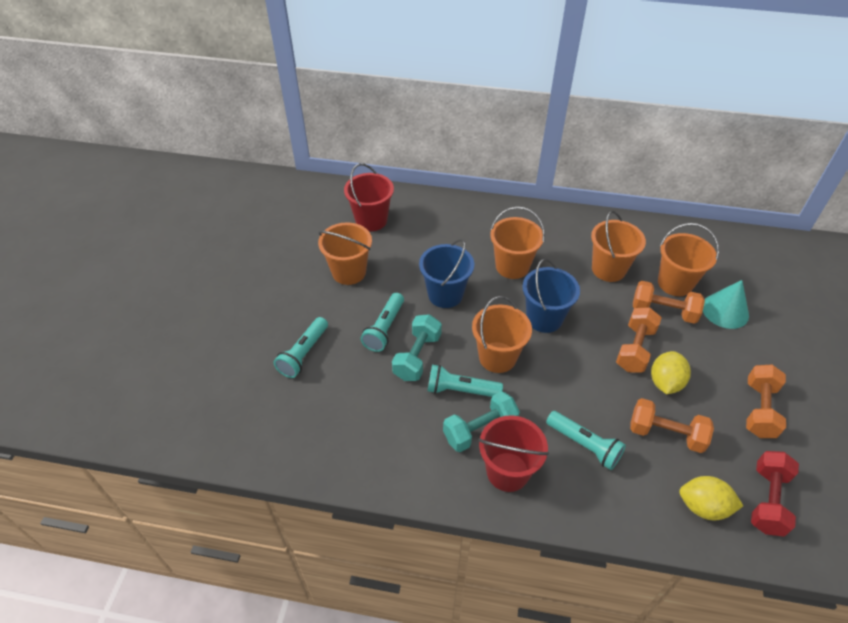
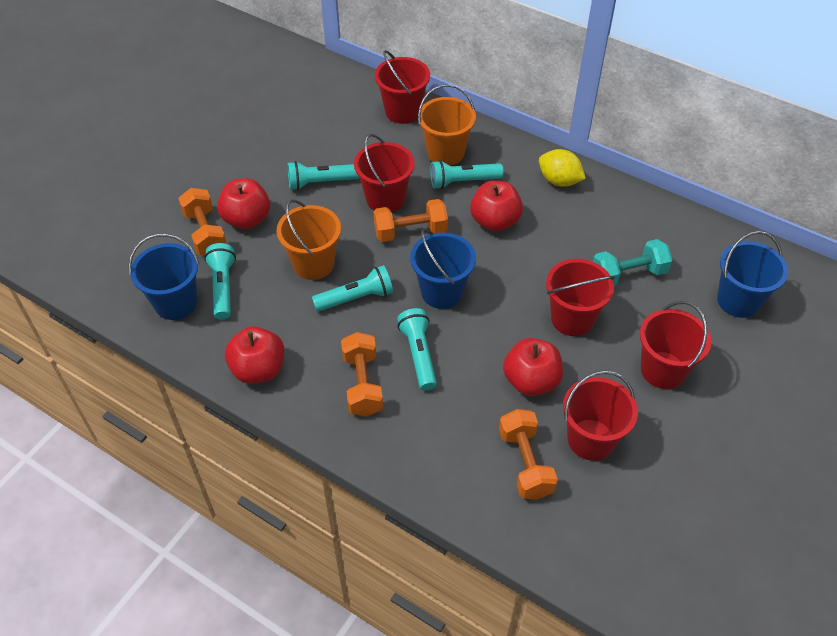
blue bucket: 2 -> 3
orange bucket: 5 -> 2
red apple: 0 -> 4
red bucket: 2 -> 5
red dumbbell: 1 -> 0
turquoise cone: 1 -> 0
turquoise dumbbell: 2 -> 1
turquoise flashlight: 4 -> 5
yellow lemon: 2 -> 1

